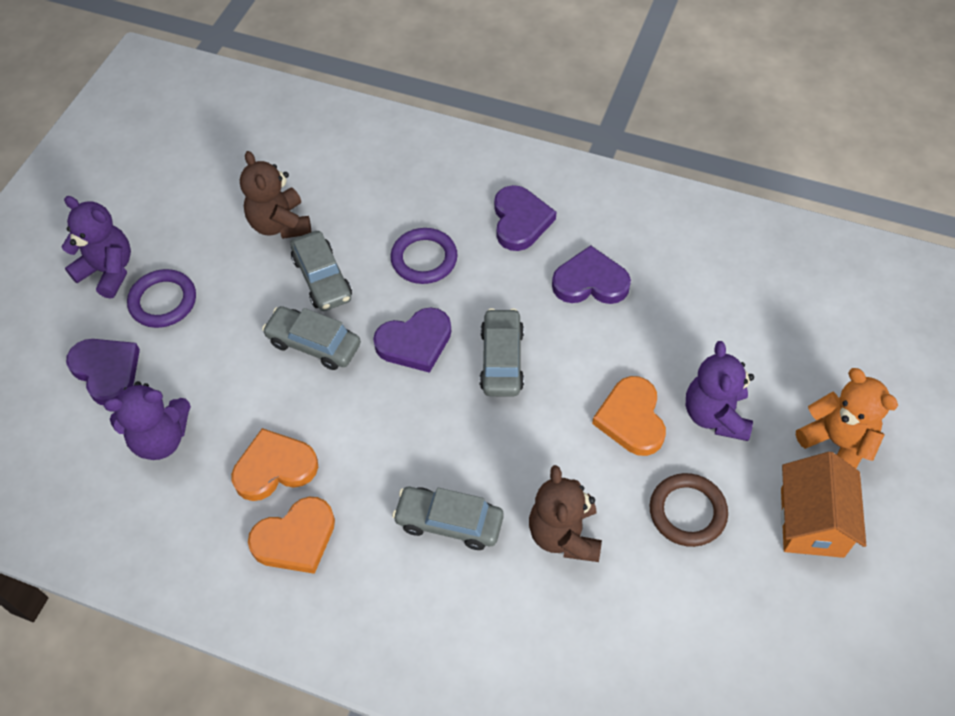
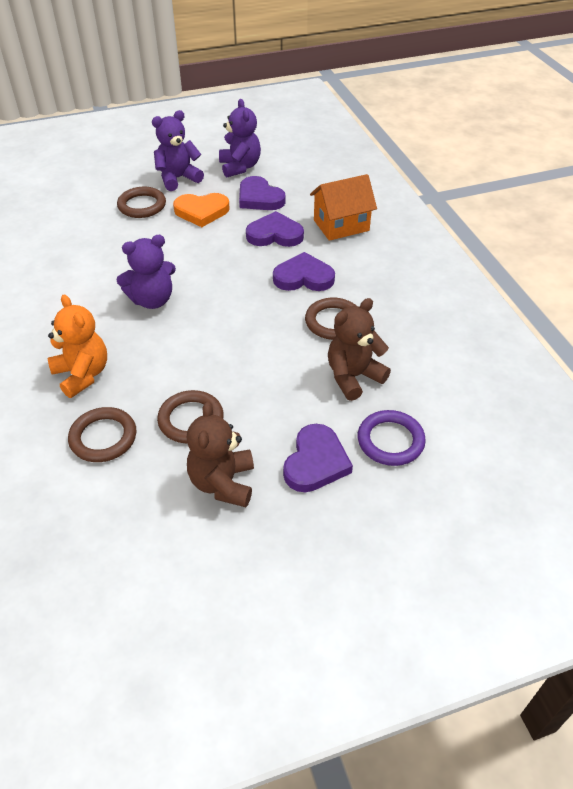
brown ring: 1 -> 4
grey car: 4 -> 0
orange heart: 3 -> 1
purple ring: 2 -> 1

